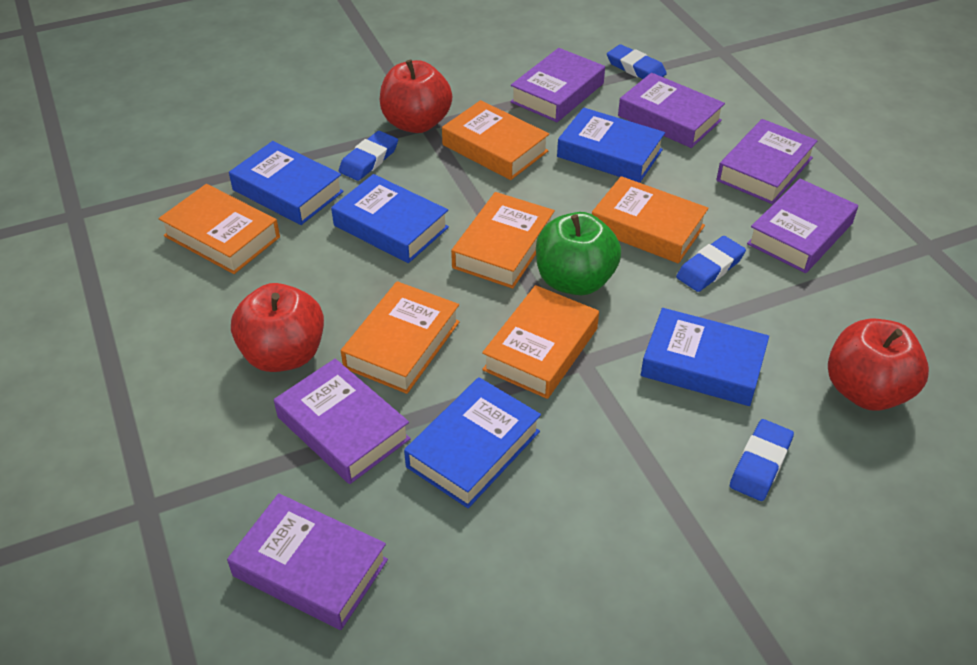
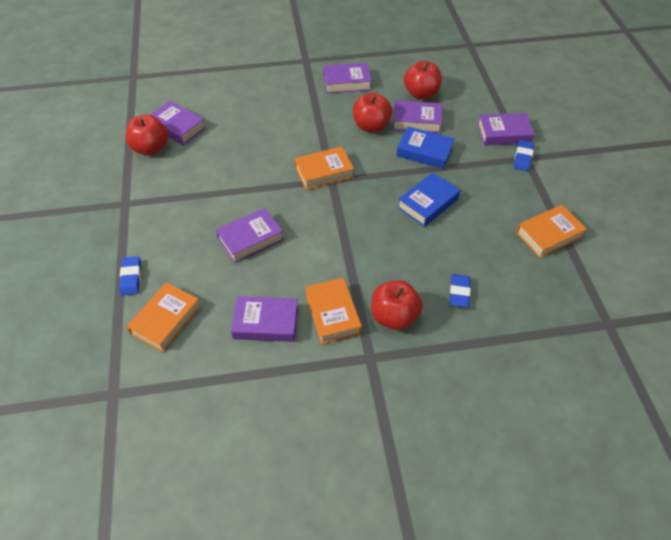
blue book: 5 -> 2
blue eraser: 4 -> 3
green apple: 1 -> 0
orange book: 6 -> 4
red apple: 3 -> 4

